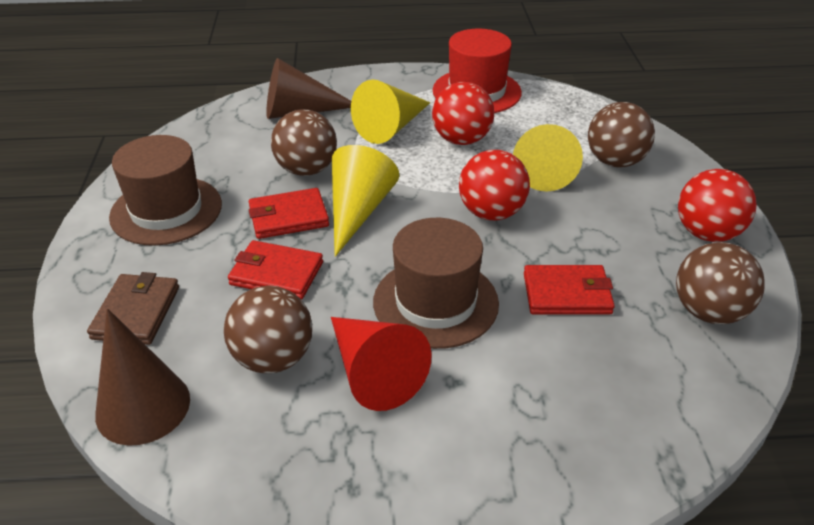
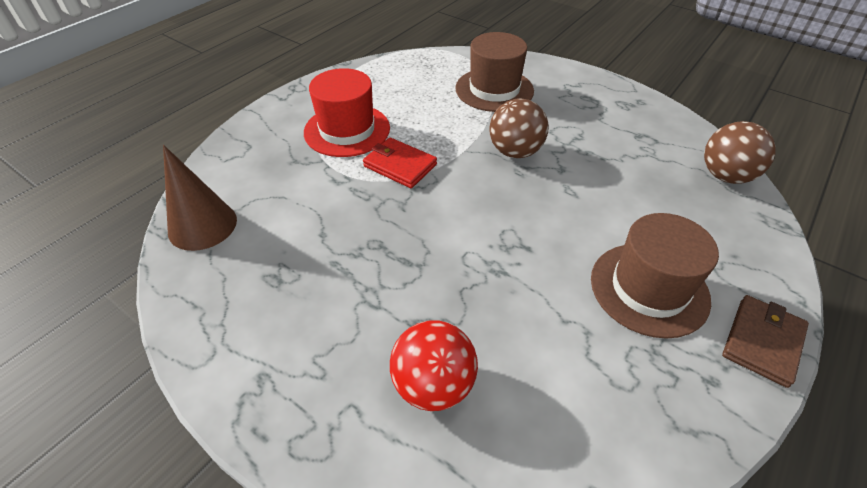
brown ball: 4 -> 2
brown cone: 2 -> 1
red ball: 3 -> 1
red cone: 1 -> 0
red wallet: 3 -> 1
yellow cone: 3 -> 0

